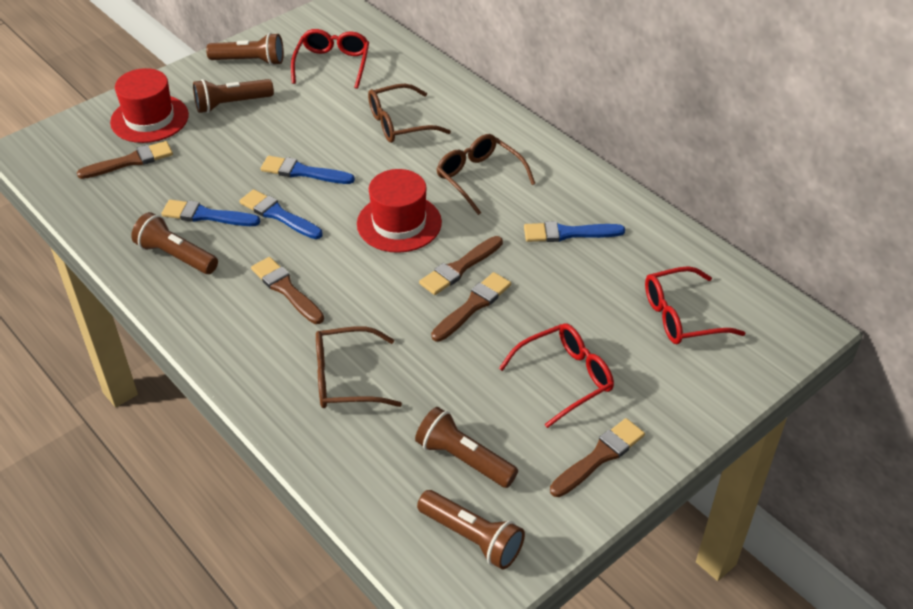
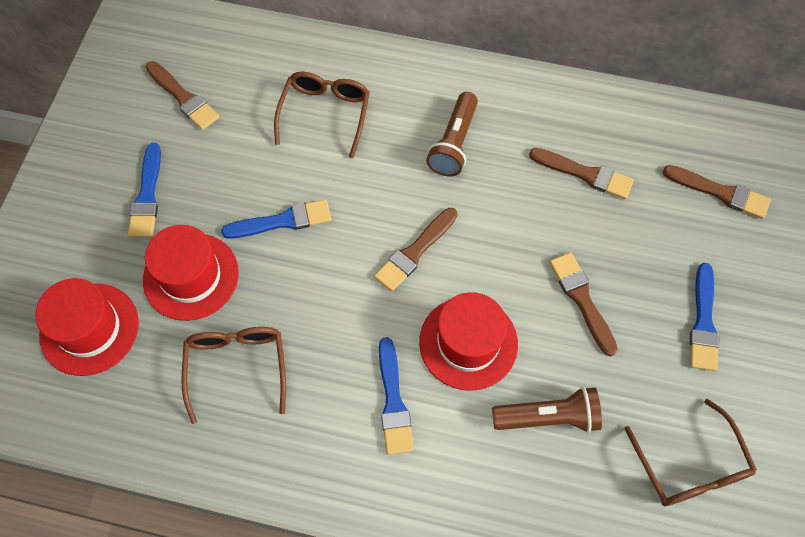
brown flashlight: 5 -> 2
red glasses: 3 -> 0
red hat: 2 -> 3

